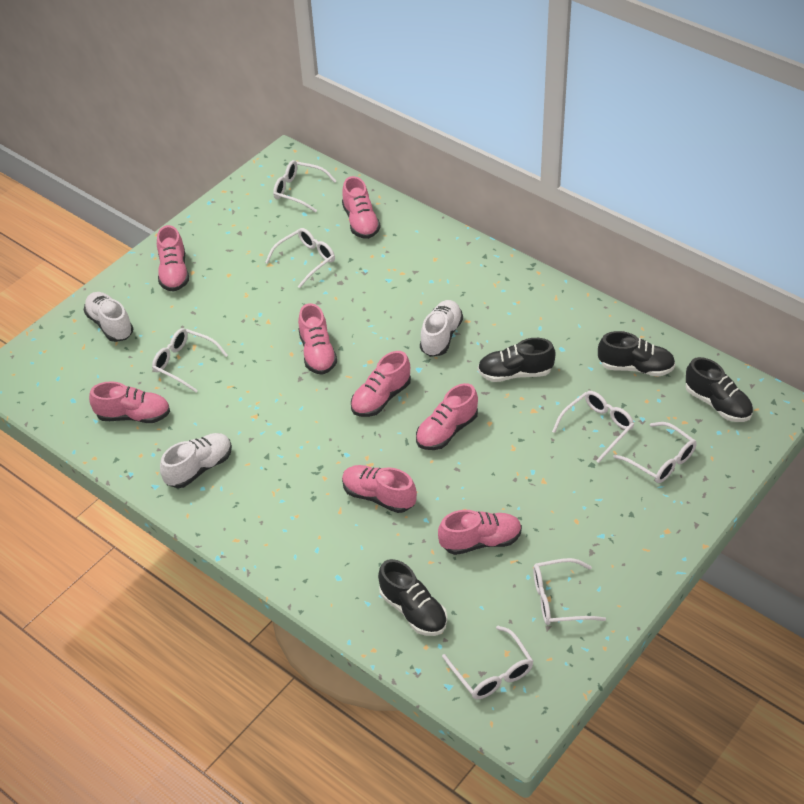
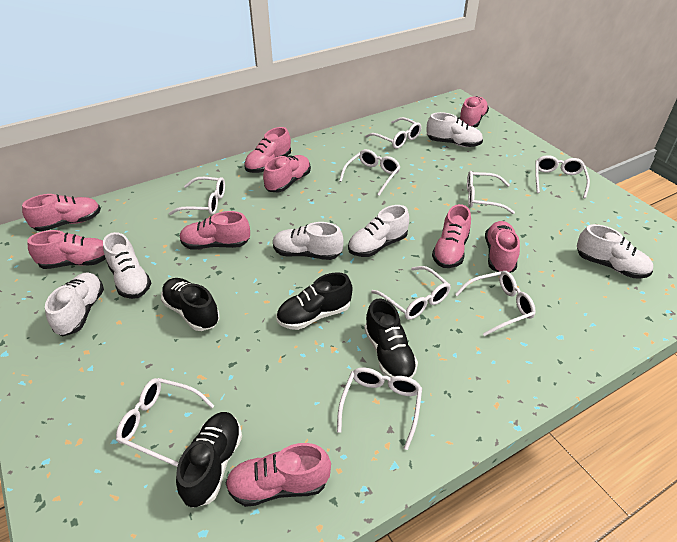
pink shoe: 8 -> 9
white glasses: 7 -> 9
white shoe: 3 -> 6

